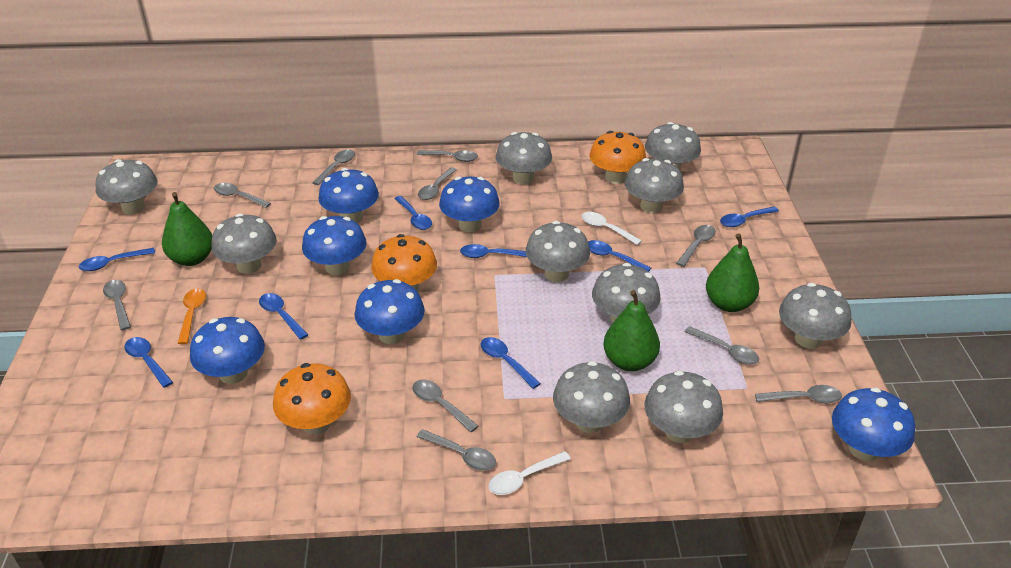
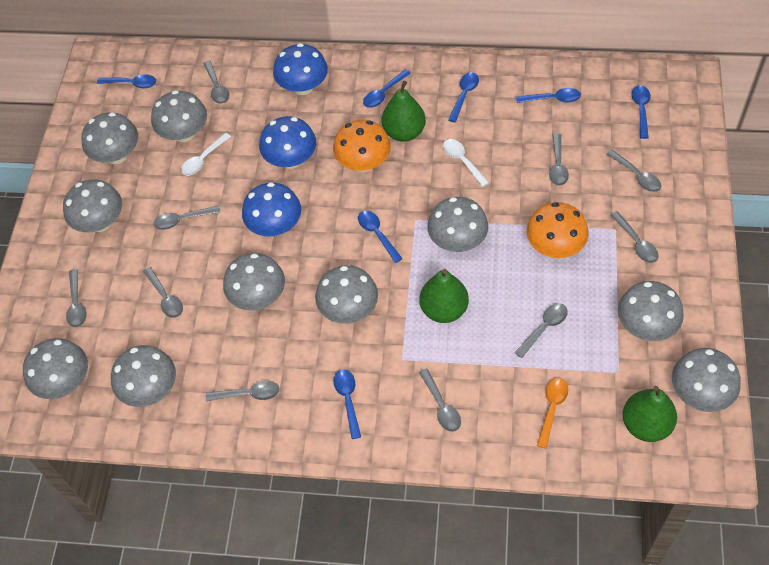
blue mushroom: 6 -> 3
blue spoon: 8 -> 7
orange mushroom: 3 -> 2

